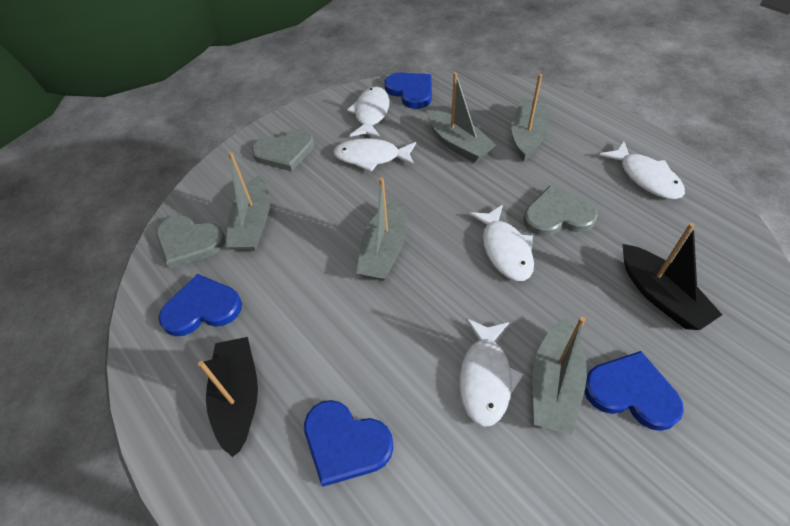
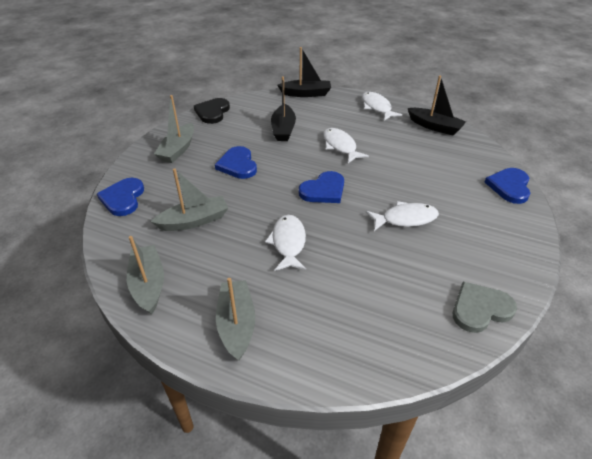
black boat: 2 -> 3
black heart: 0 -> 1
grey boat: 5 -> 4
grey heart: 3 -> 1
white fish: 5 -> 4

